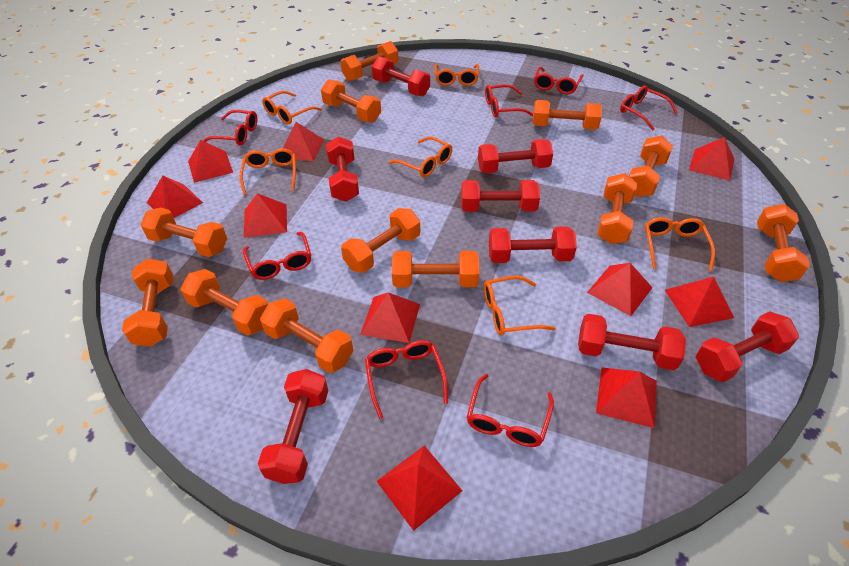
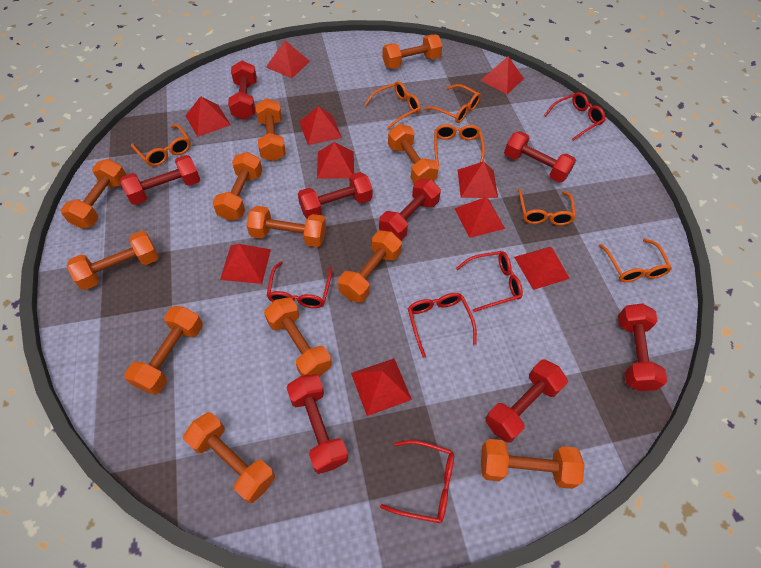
red glasses: 7 -> 5

